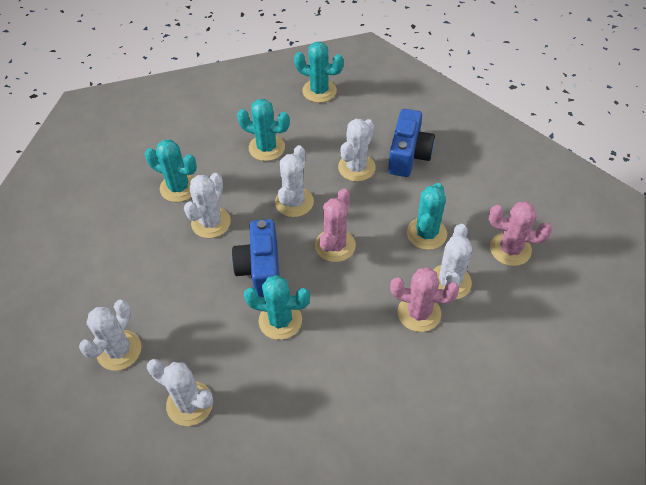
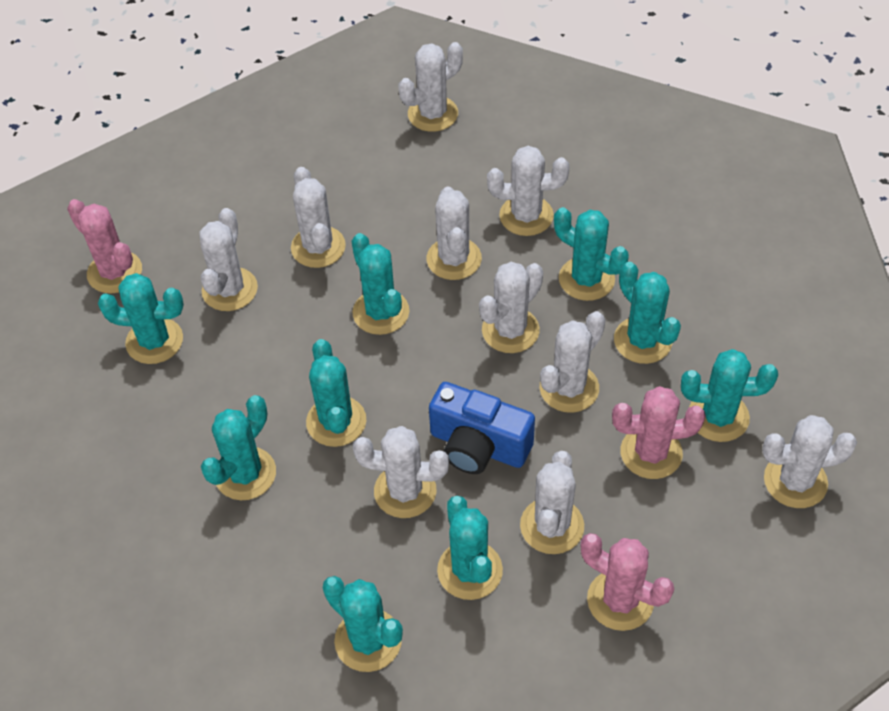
blue camera: 2 -> 1
turquoise cactus: 5 -> 9
white cactus: 6 -> 10

